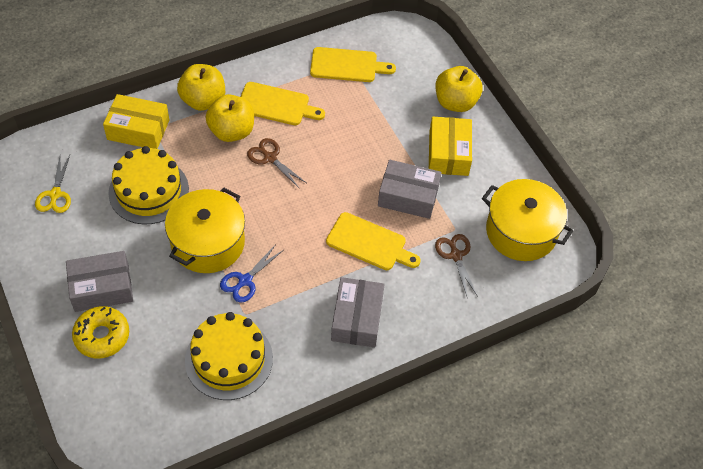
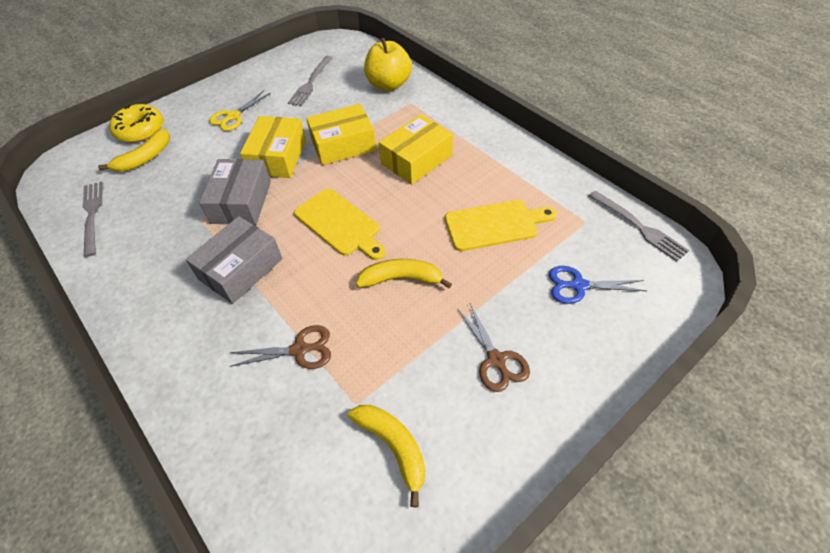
grey box: 3 -> 2
grey fork: 0 -> 3
yellow apple: 3 -> 1
yellow banana: 0 -> 3
yellow box: 2 -> 3
yellow cake: 2 -> 0
yellow cutting board: 3 -> 2
yellow pot: 2 -> 0

